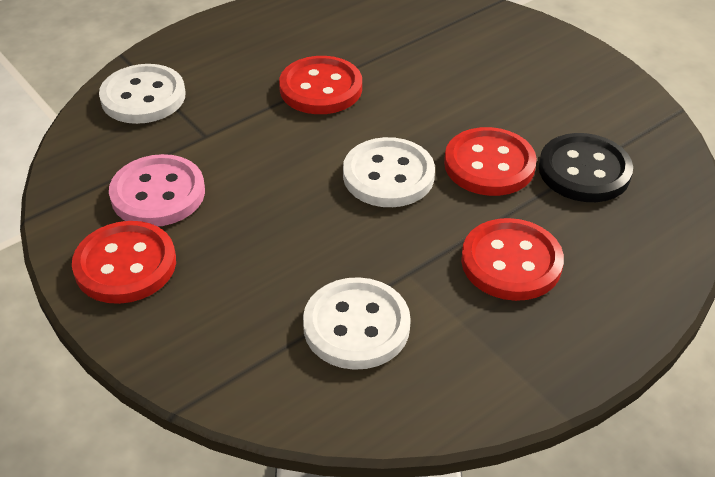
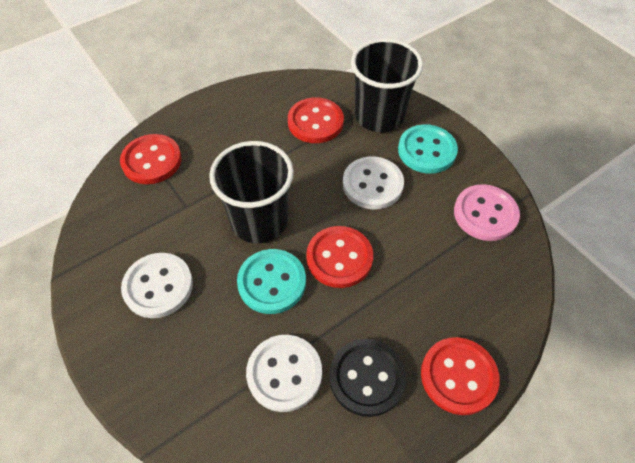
black cup: 0 -> 2
turquoise button: 0 -> 2

